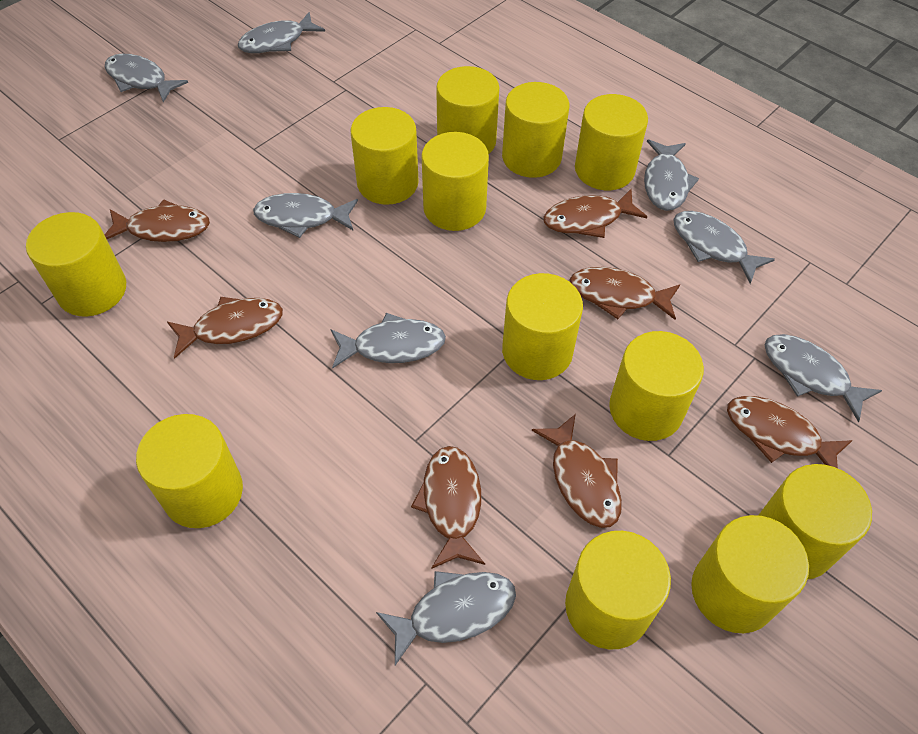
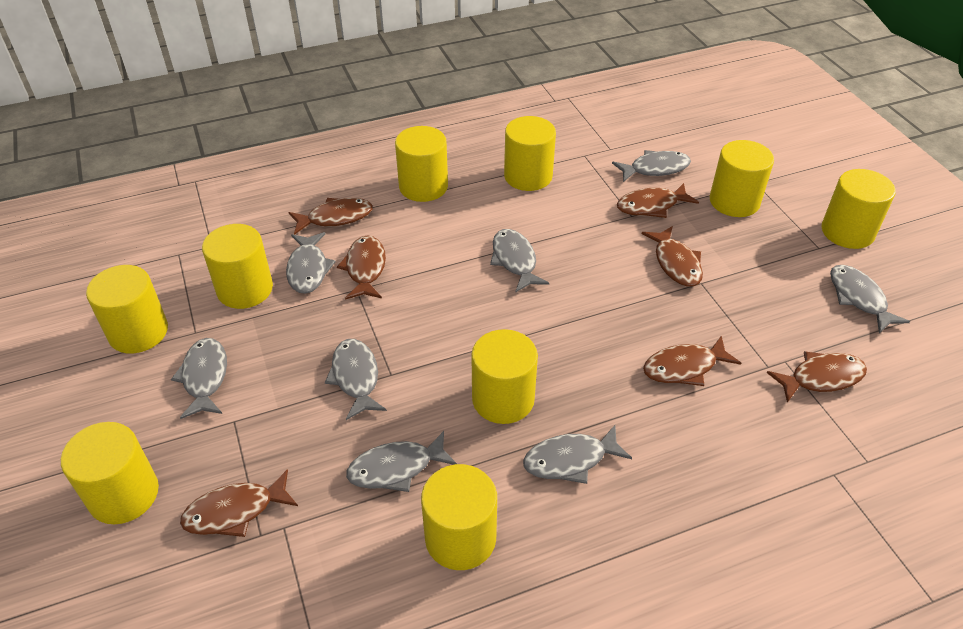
yellow cylinder: 12 -> 9

